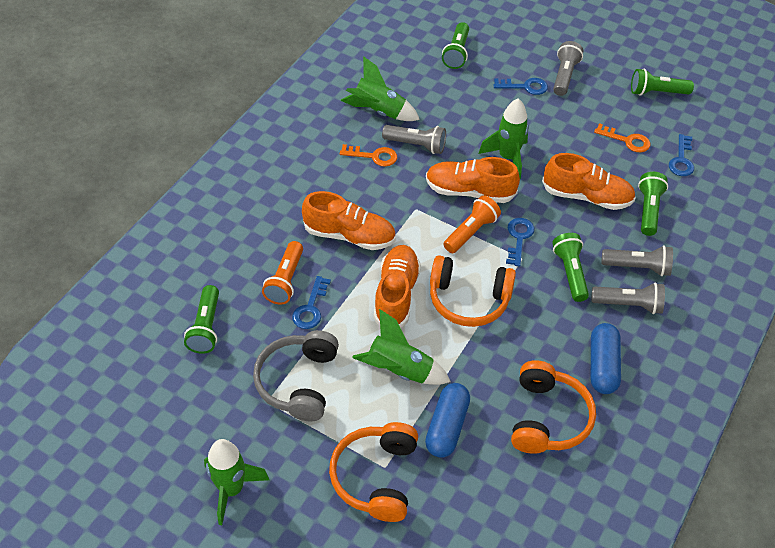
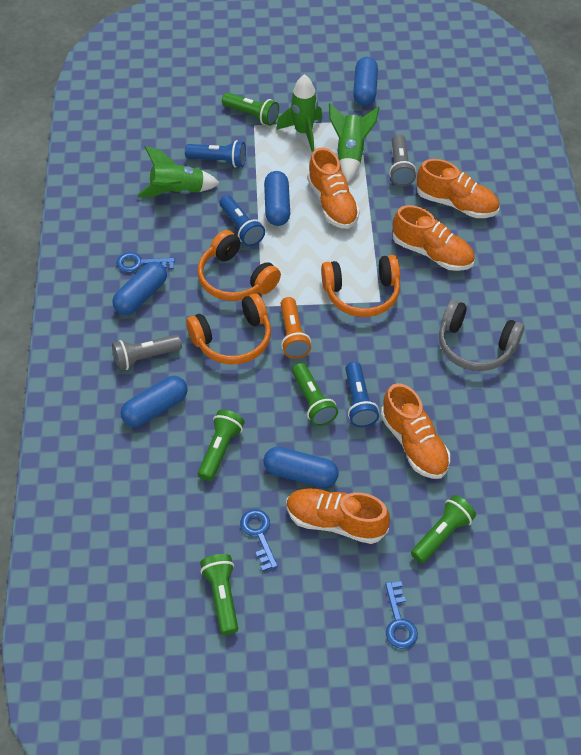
blue capsule: 2 -> 5
blue flashlight: 0 -> 3
blue key: 4 -> 3
green rocket: 4 -> 3
grey flashlight: 4 -> 2
orange flashlight: 2 -> 1
orange key: 2 -> 0
orange shoe: 4 -> 5

